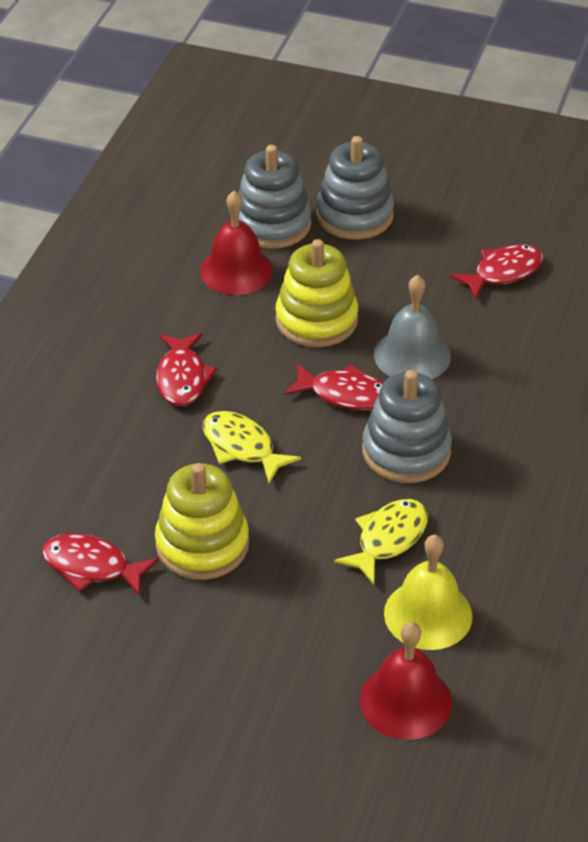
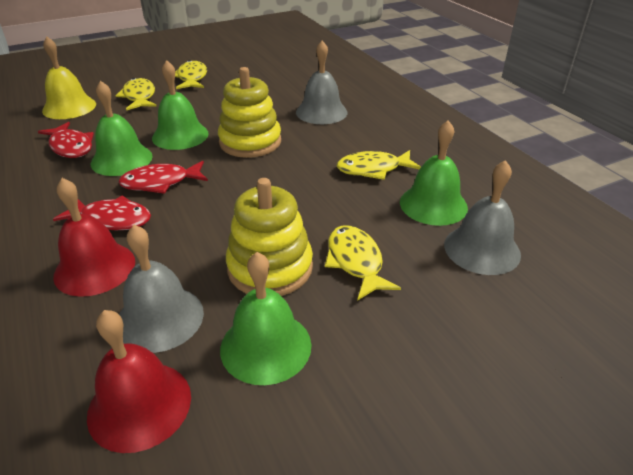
green bell: 0 -> 4
grey bell: 1 -> 3
grey stacking toy: 3 -> 0
red fish: 4 -> 3
yellow fish: 2 -> 4

